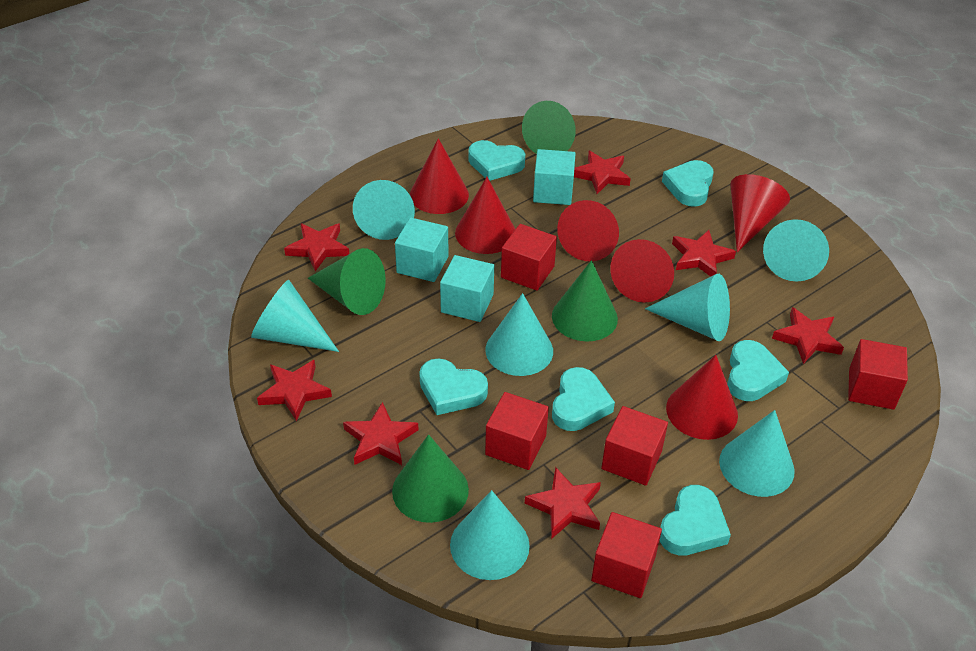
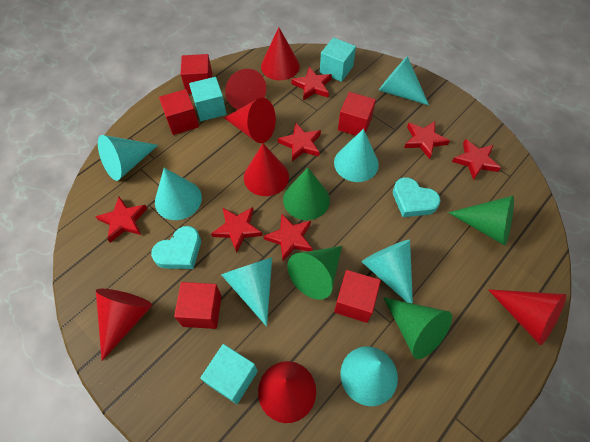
red cone: 6 -> 7
turquoise heart: 6 -> 2

